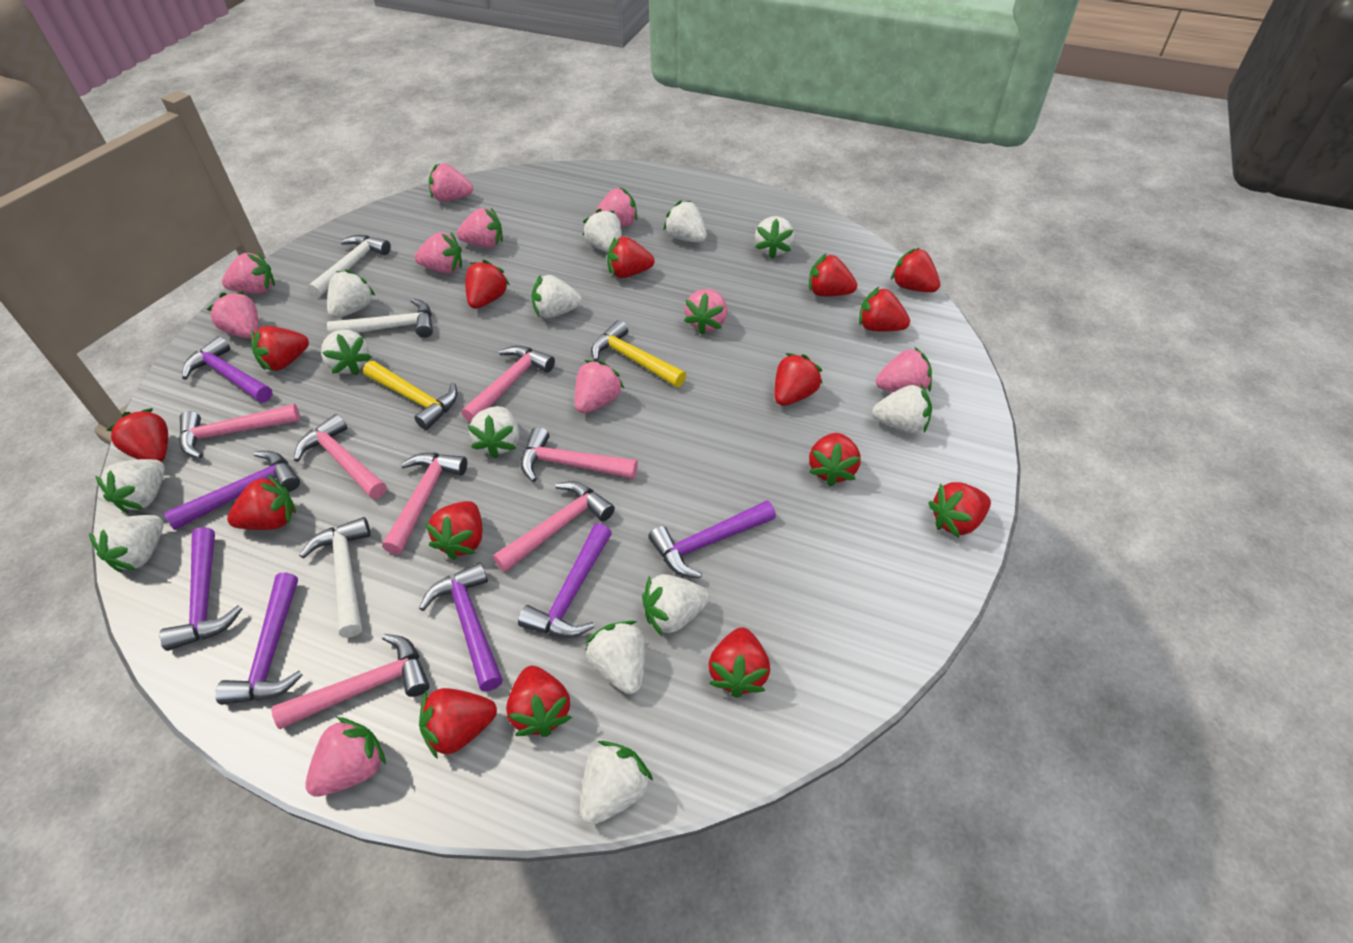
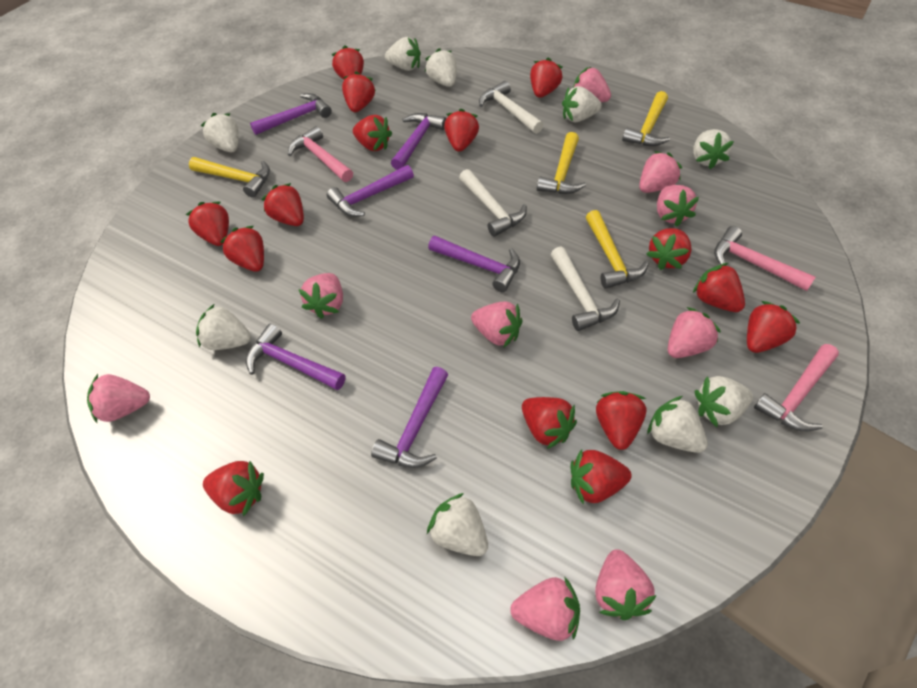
pink hammer: 7 -> 3
pink strawberry: 10 -> 9
purple hammer: 7 -> 6
white strawberry: 13 -> 9
yellow hammer: 2 -> 4

